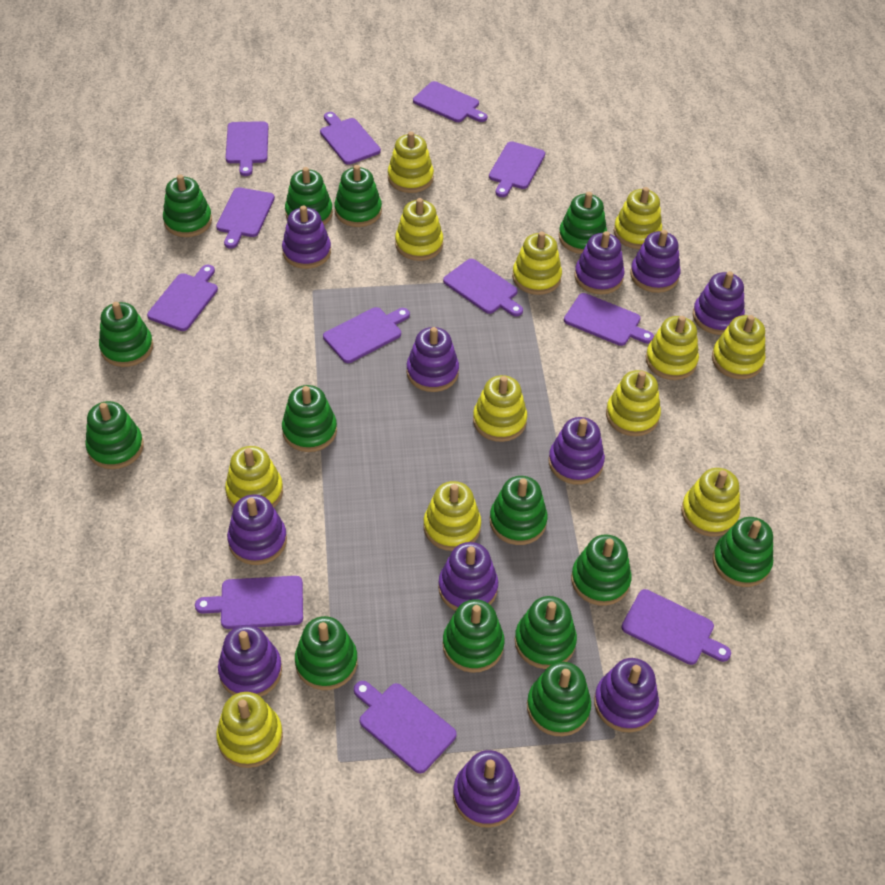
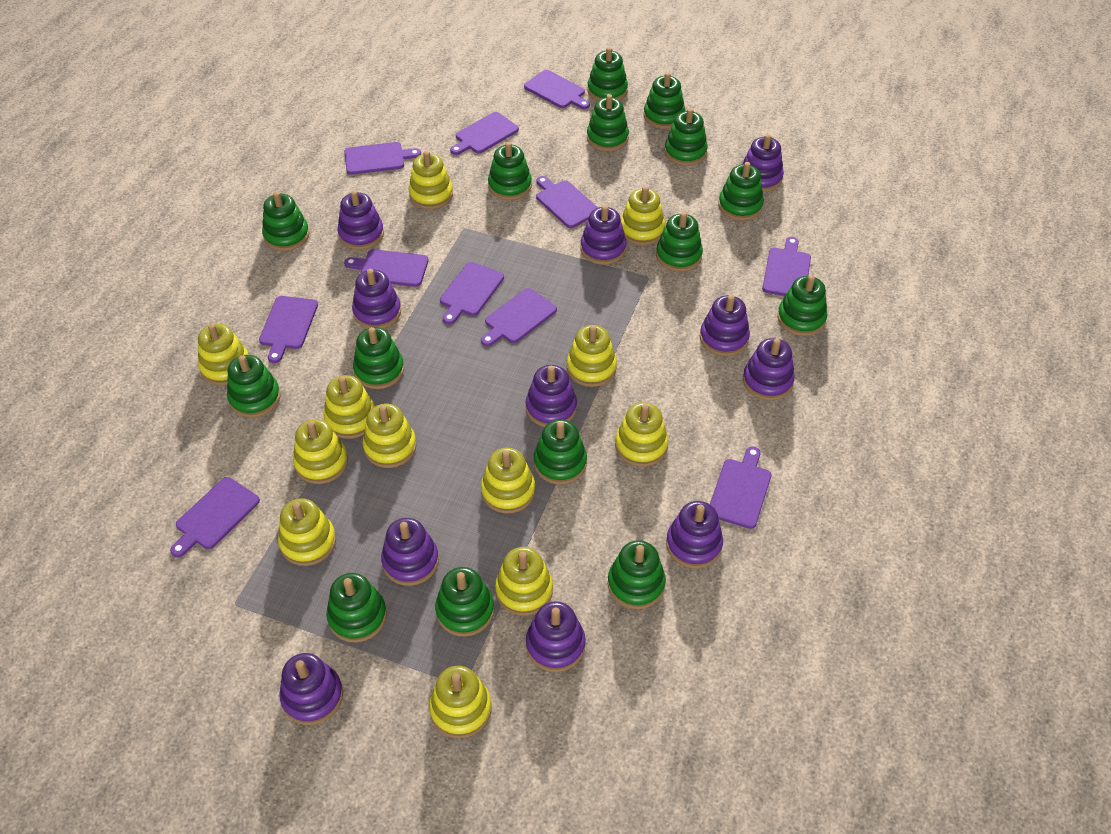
green stacking toy: 14 -> 15
purple cutting board: 12 -> 11

